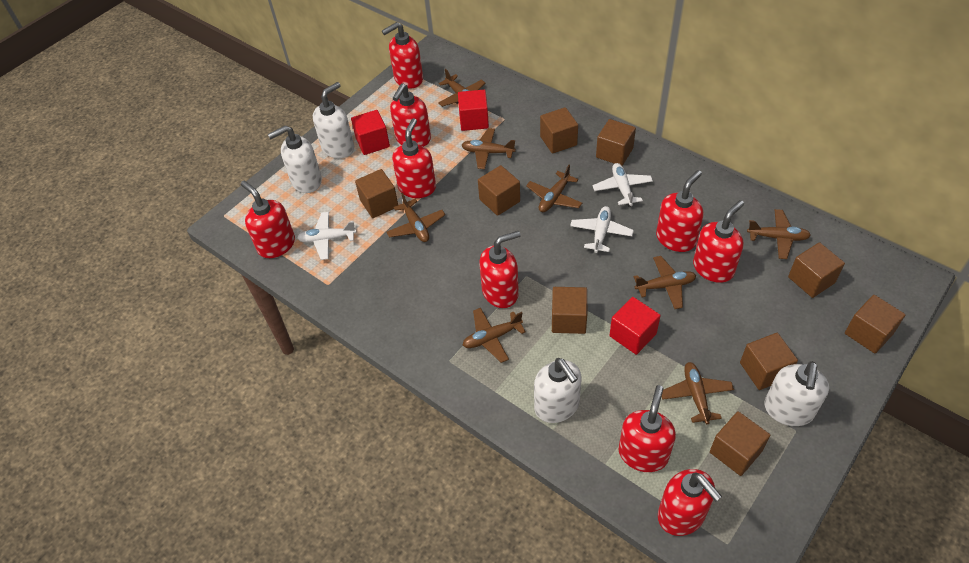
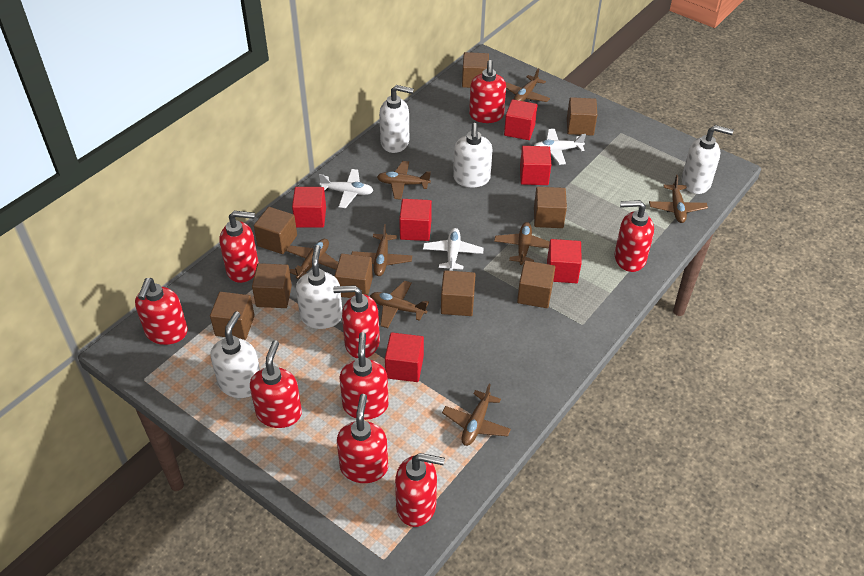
red cube: 3 -> 6
white soap dispenser: 4 -> 5

